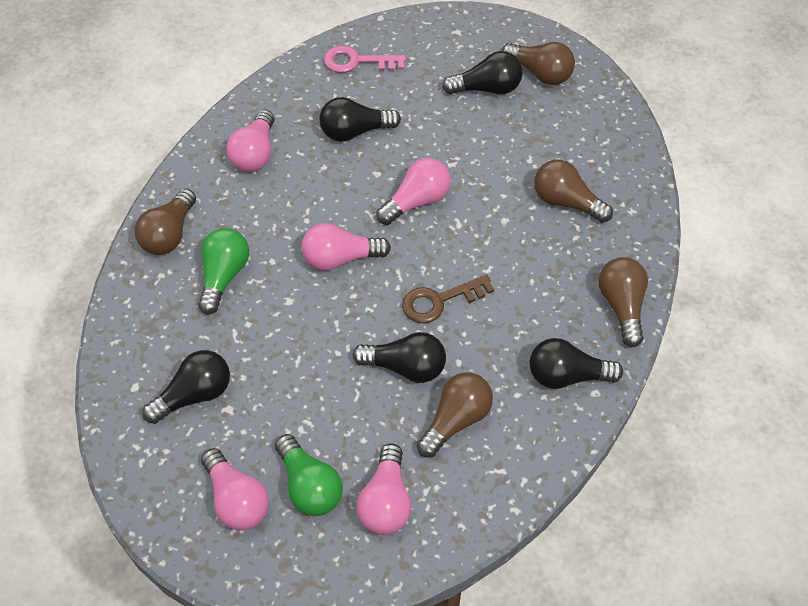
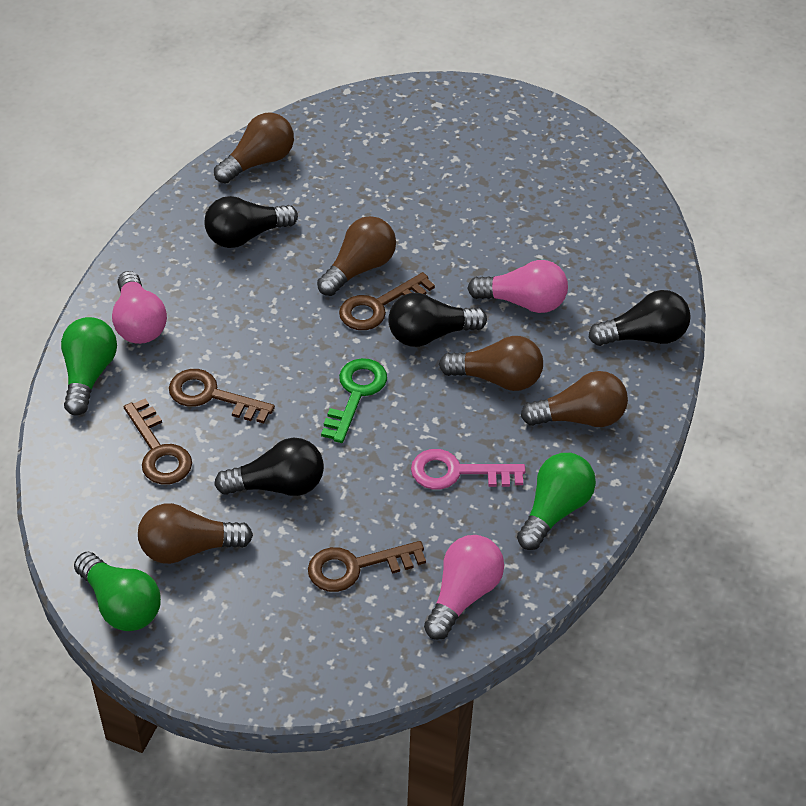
black light bulb: 5 -> 4
brown key: 1 -> 4
green key: 0 -> 1
green light bulb: 2 -> 3
pink light bulb: 5 -> 3

